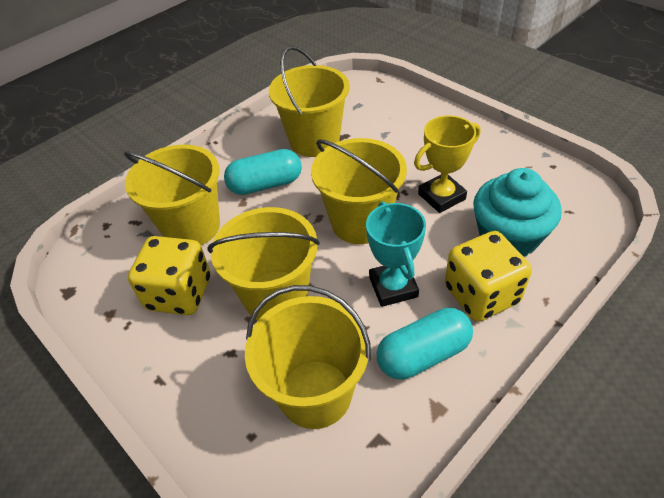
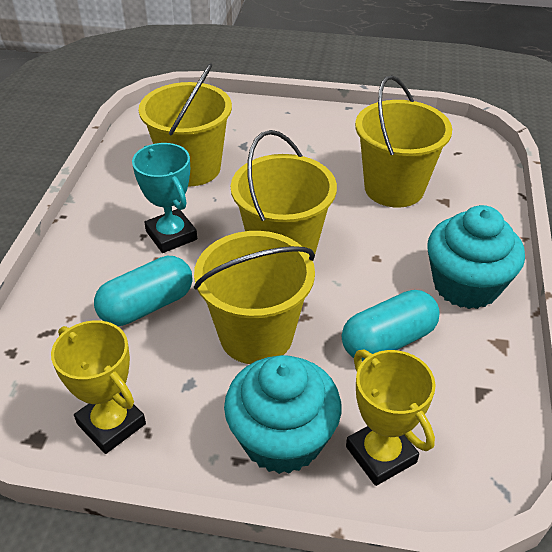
turquoise cupcake: 1 -> 2
yellow bucket: 5 -> 4
yellow dice: 2 -> 0
yellow trophy: 1 -> 2

